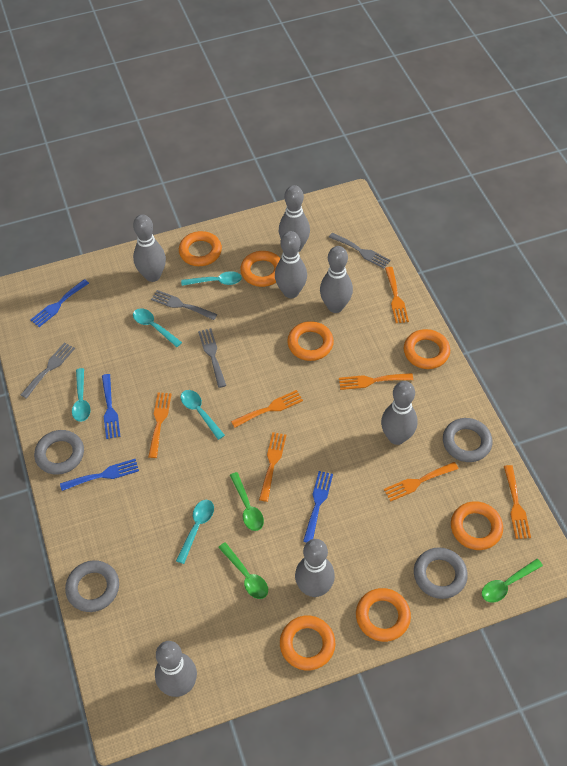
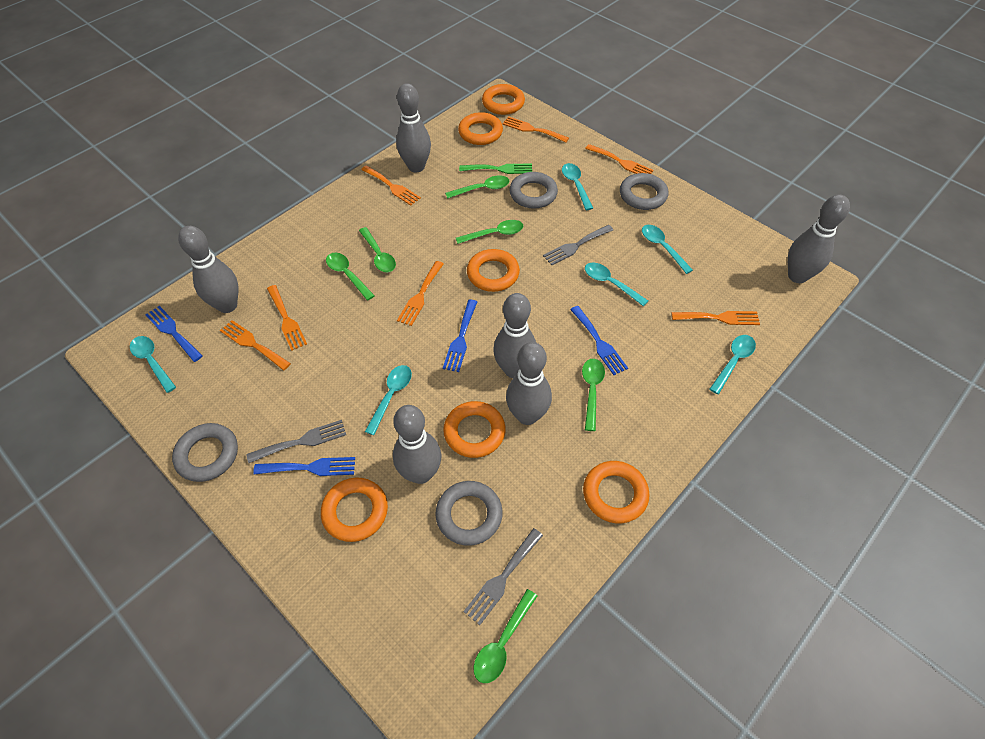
green fork: 0 -> 1
green spoon: 3 -> 6
grey bowling pin: 7 -> 6
grey fork: 4 -> 3
orange ring: 7 -> 6
turquoise spoon: 5 -> 6

